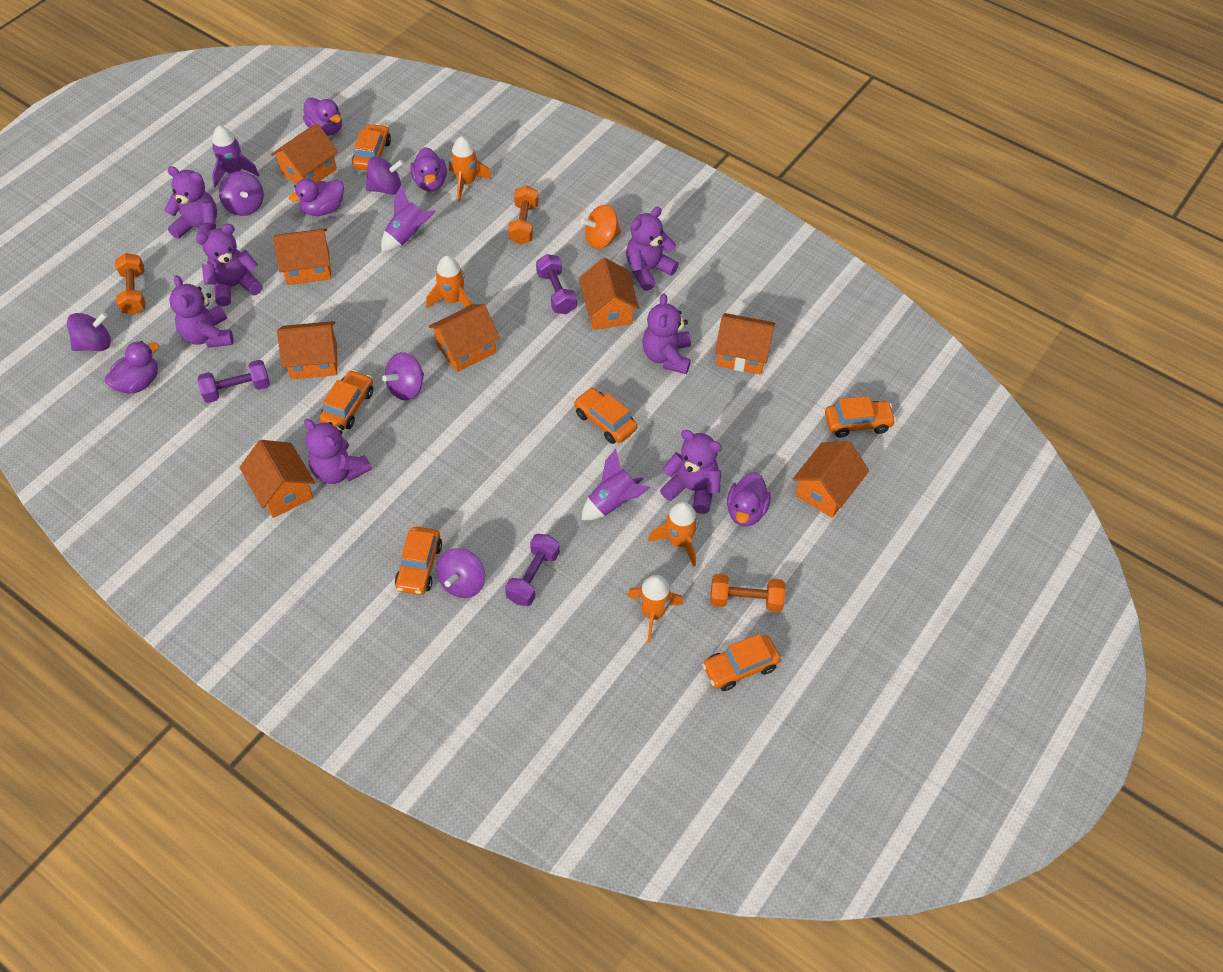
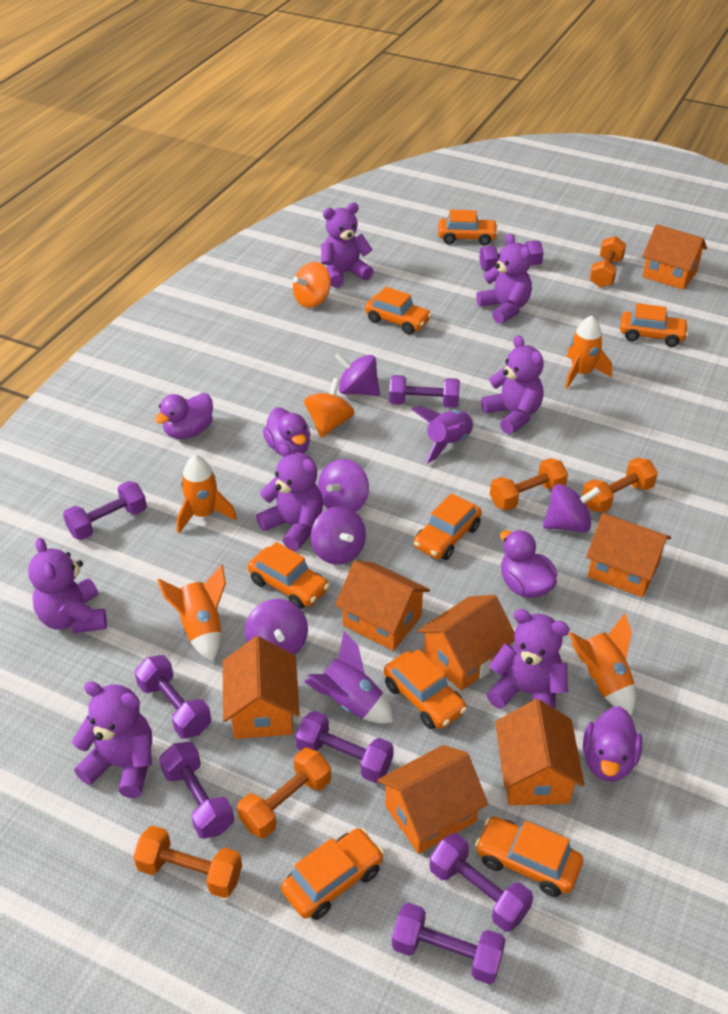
orange car: 6 -> 8
orange dumbbell: 3 -> 5
orange house: 8 -> 7
orange spinning top: 1 -> 2
purple duck: 5 -> 4
purple dumbbell: 3 -> 8
purple rocket: 3 -> 2

